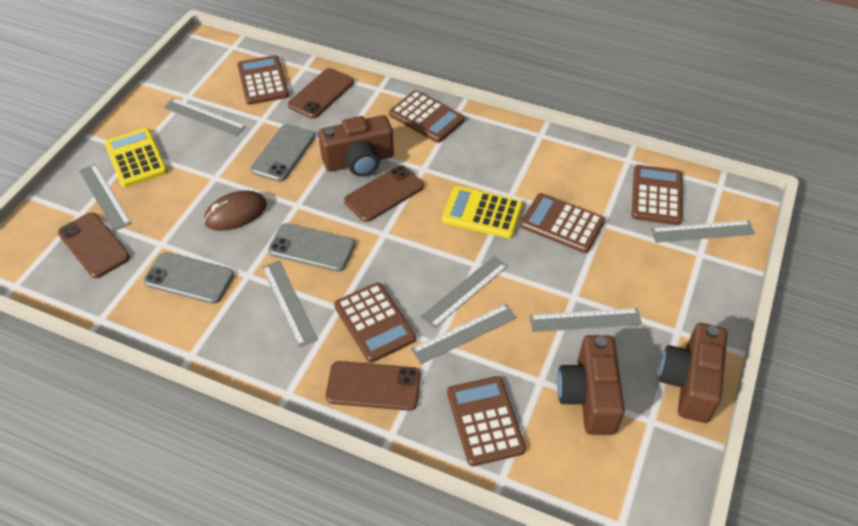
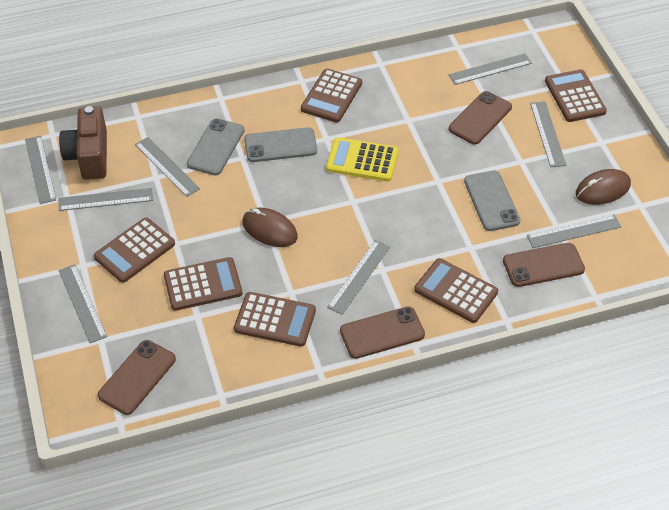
brown camera: 3 -> 1
brown mouse: 1 -> 2
grey ruler: 7 -> 8
yellow calculator: 2 -> 1

